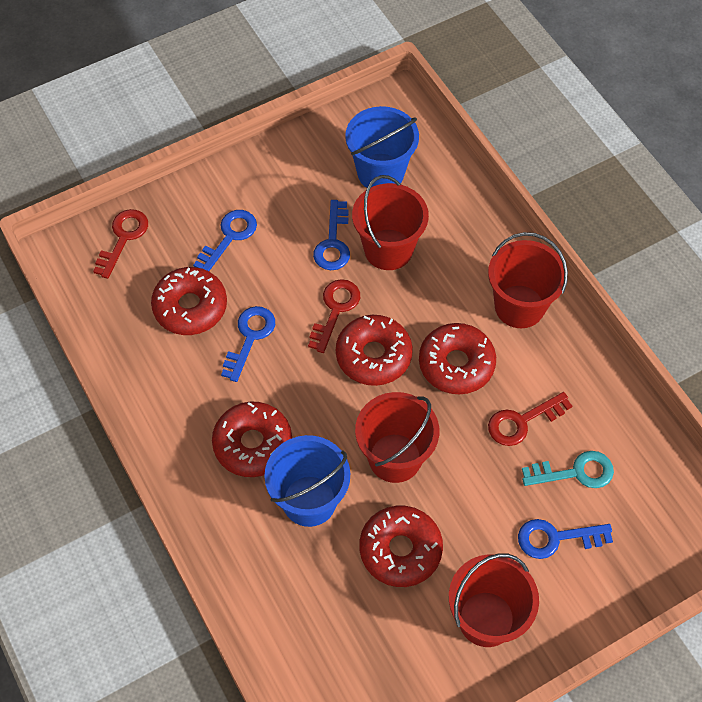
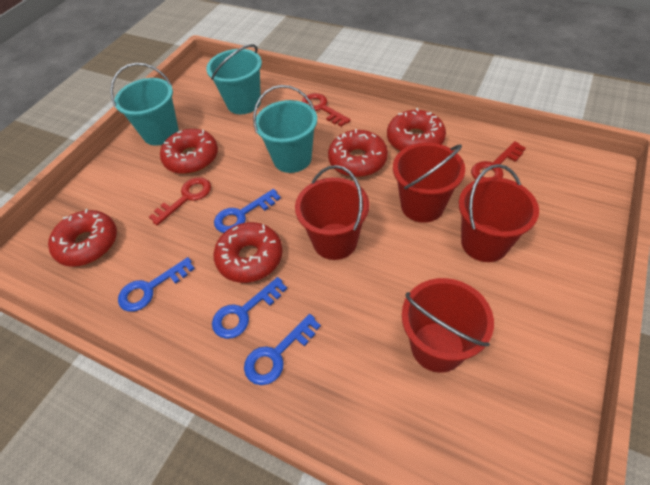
blue bucket: 2 -> 0
turquoise bucket: 0 -> 3
turquoise key: 1 -> 0

